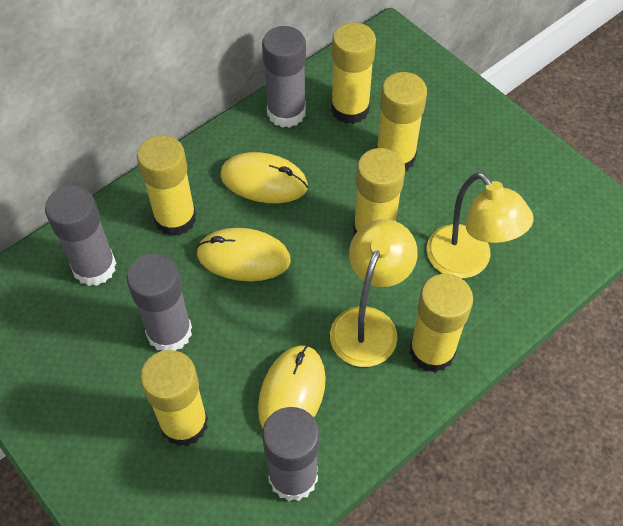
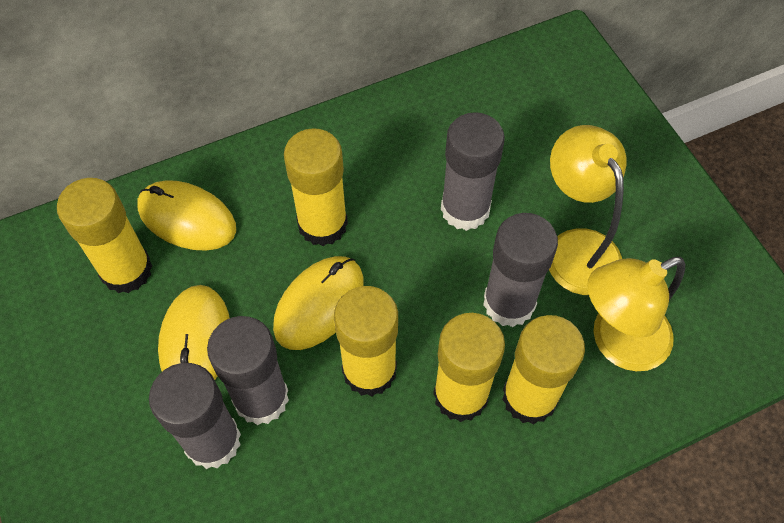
yellow glue stick: 6 -> 5

